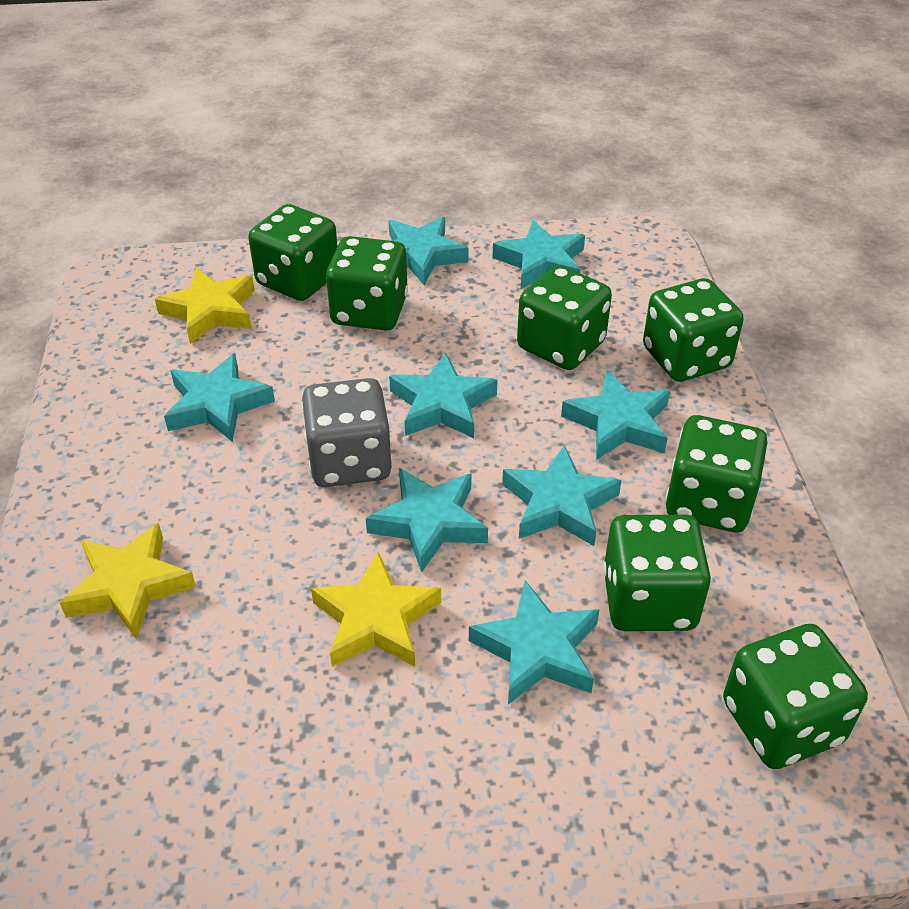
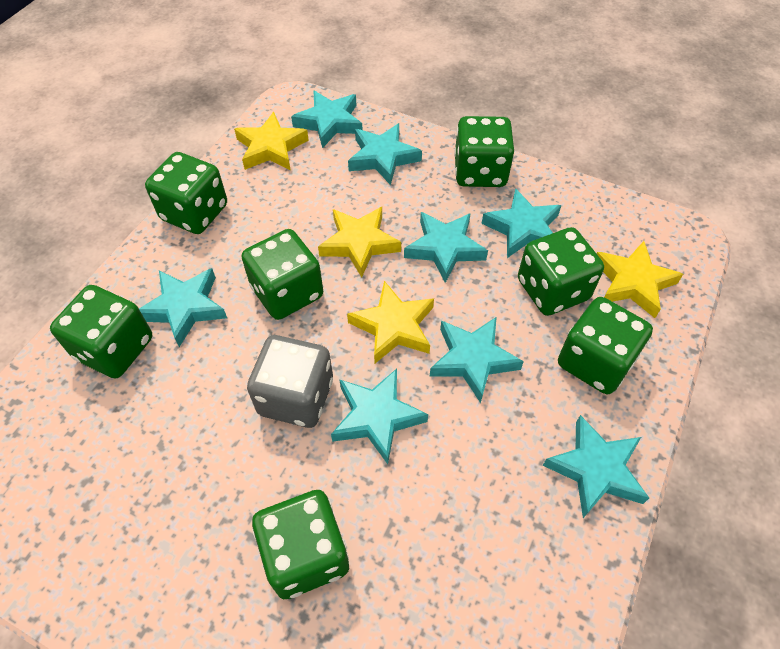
yellow star: 3 -> 4

